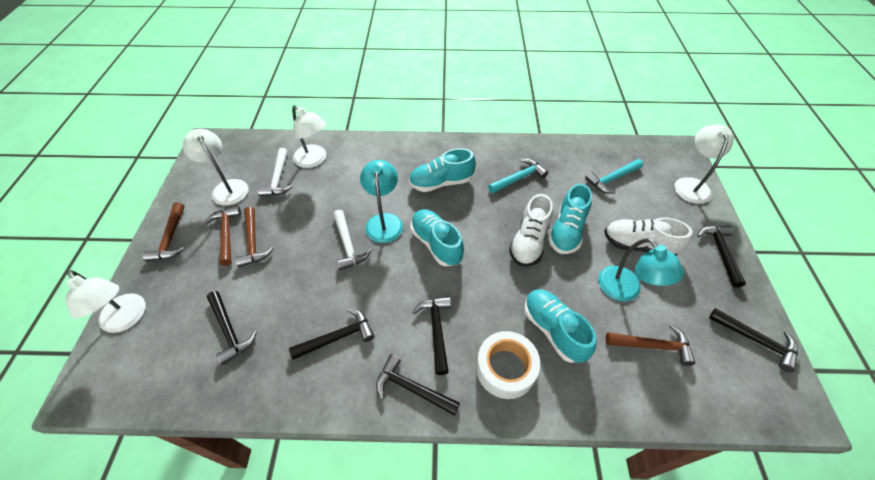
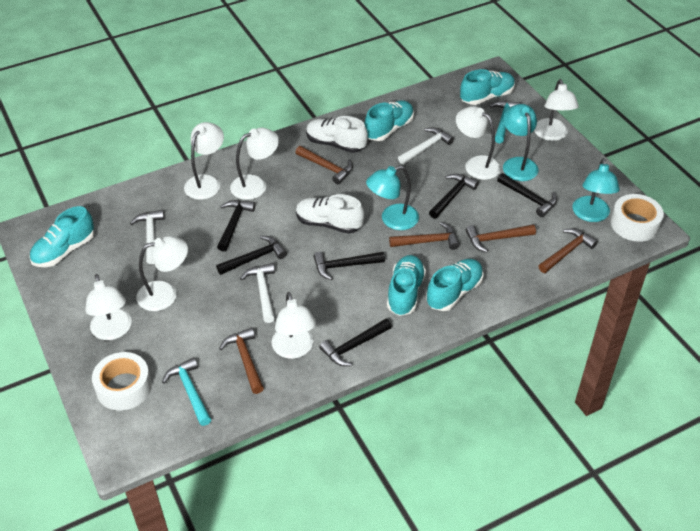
brown hammer: 4 -> 5
turquoise lamp: 2 -> 3
turquoise shoe: 4 -> 5
white hammer: 2 -> 3
white lamp: 4 -> 7
white tape: 1 -> 2

